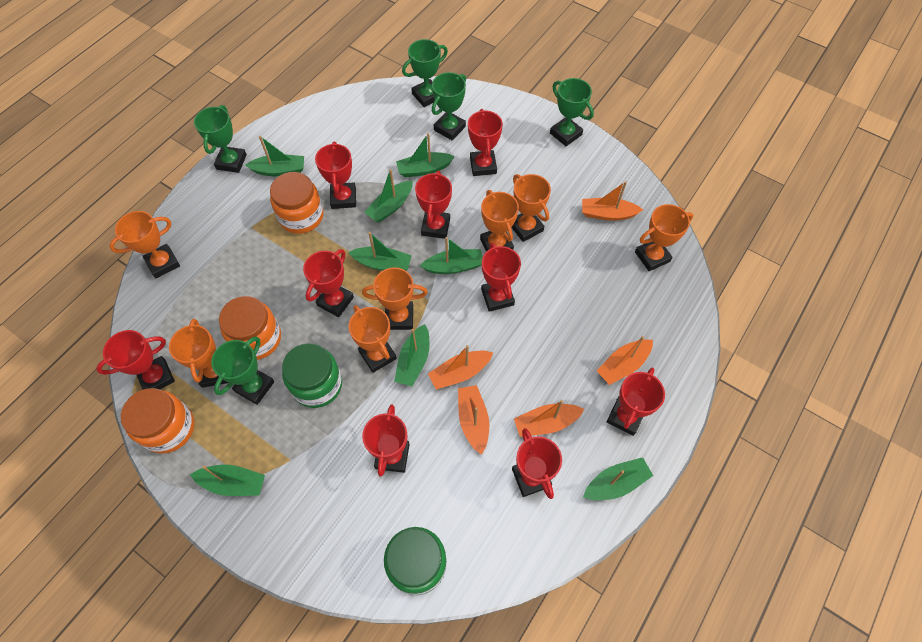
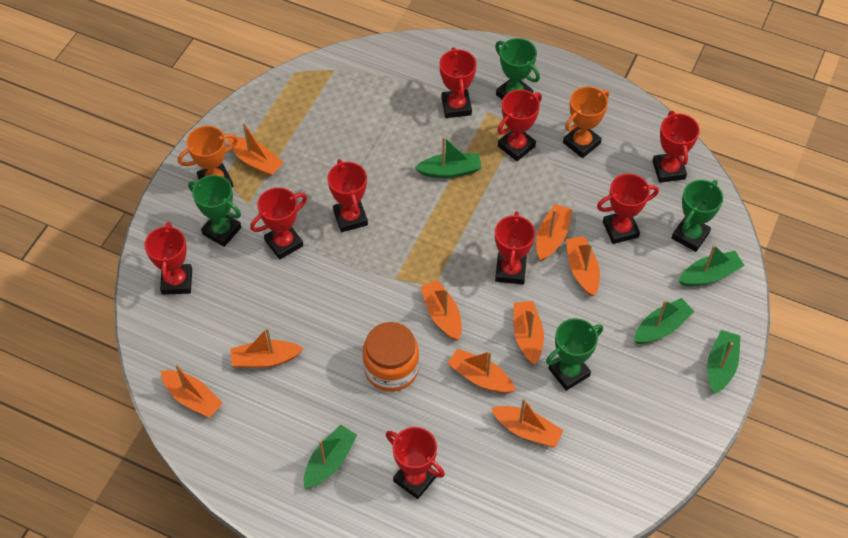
green boat: 8 -> 5
green jar: 2 -> 0
green trophy: 5 -> 4
orange boat: 5 -> 9
orange jar: 3 -> 1
orange trophy: 7 -> 2

